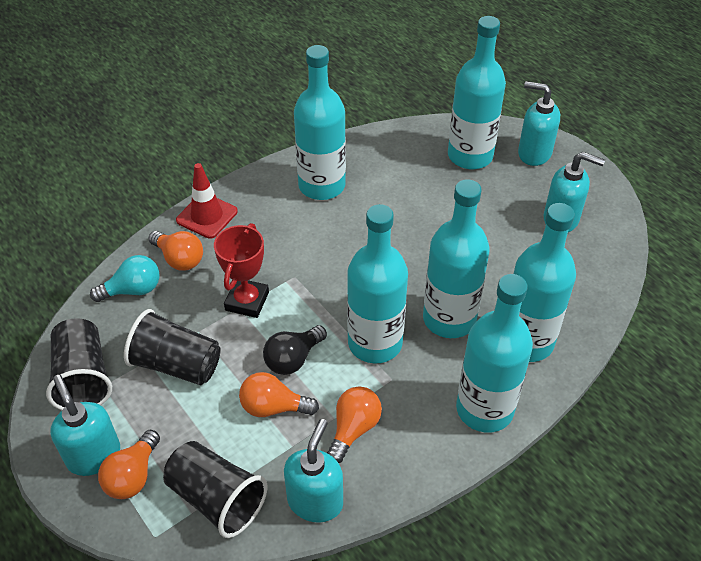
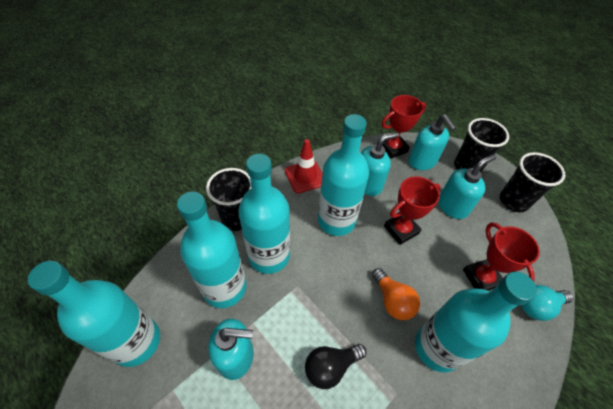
orange light bulb: 4 -> 1
red trophy: 1 -> 3
turquoise bottle: 6 -> 5

